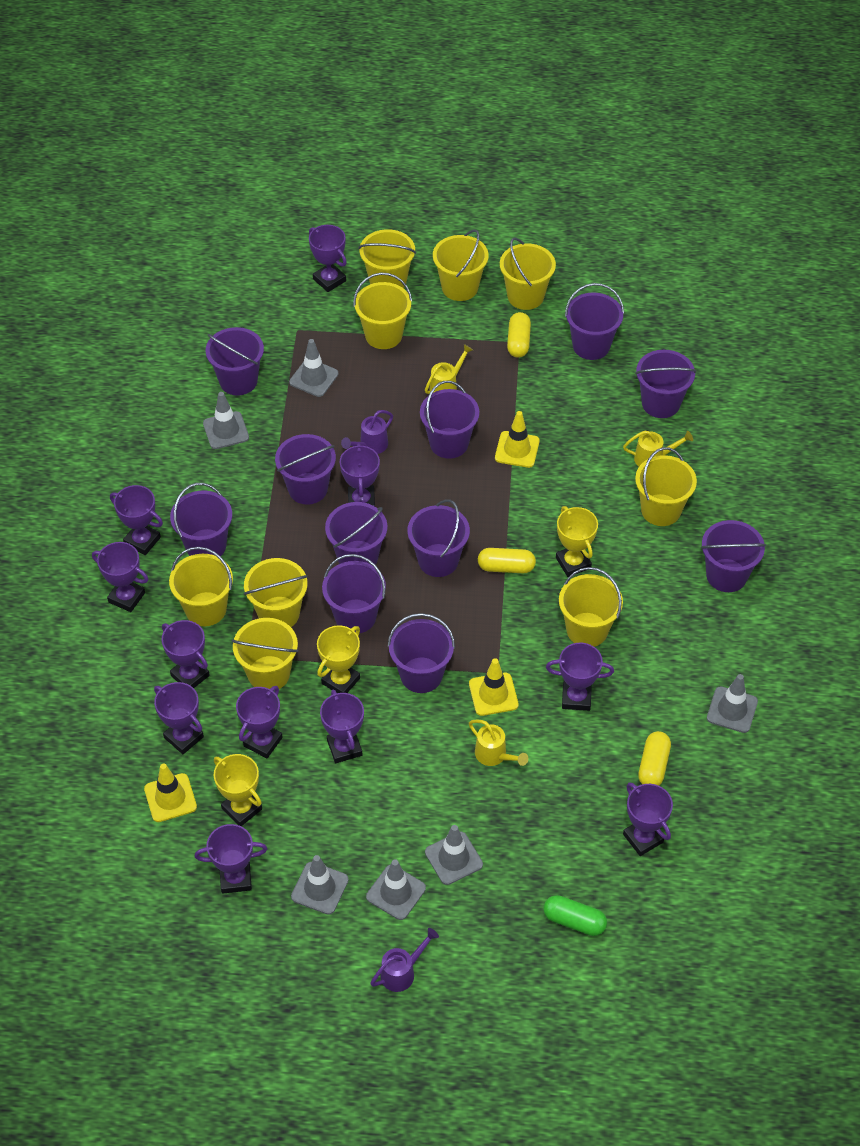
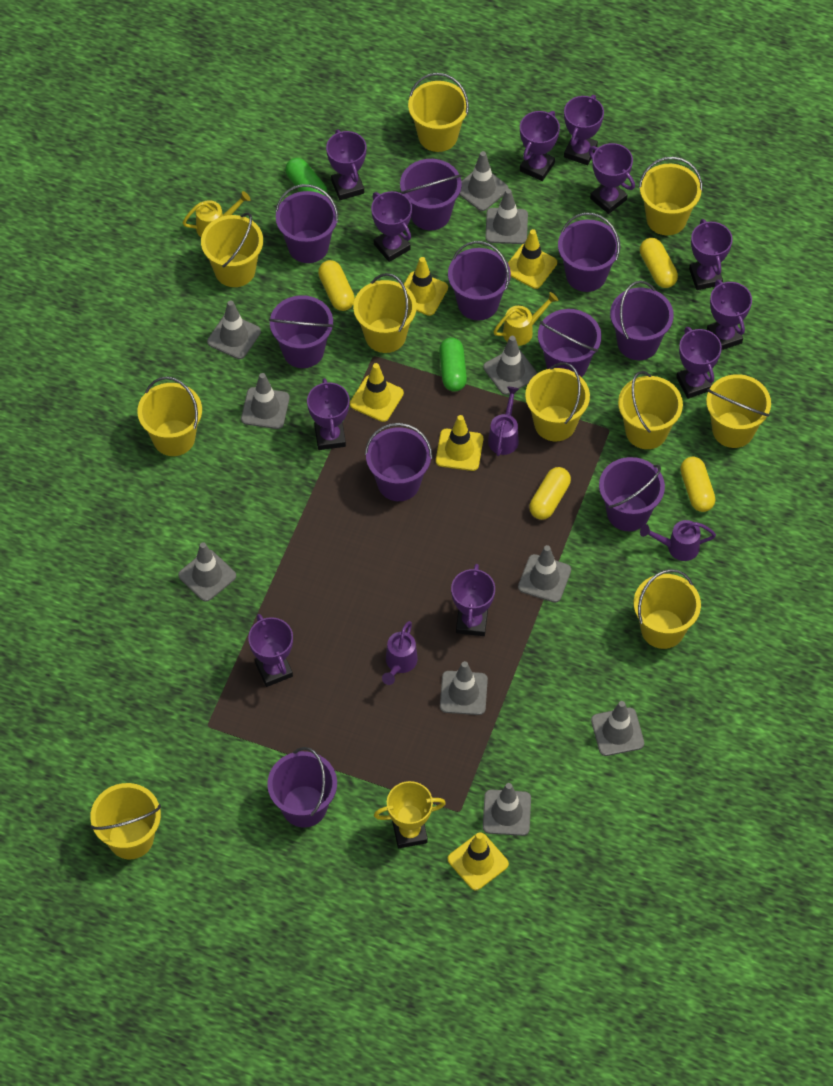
green capsule: 1 -> 2
grey traffic cone: 6 -> 10
purple bucket: 11 -> 10
purple watering can: 2 -> 3
yellow bucket: 9 -> 10
yellow capsule: 3 -> 4
yellow traffic cone: 3 -> 5
yellow trophy: 3 -> 1
yellow watering can: 3 -> 2

